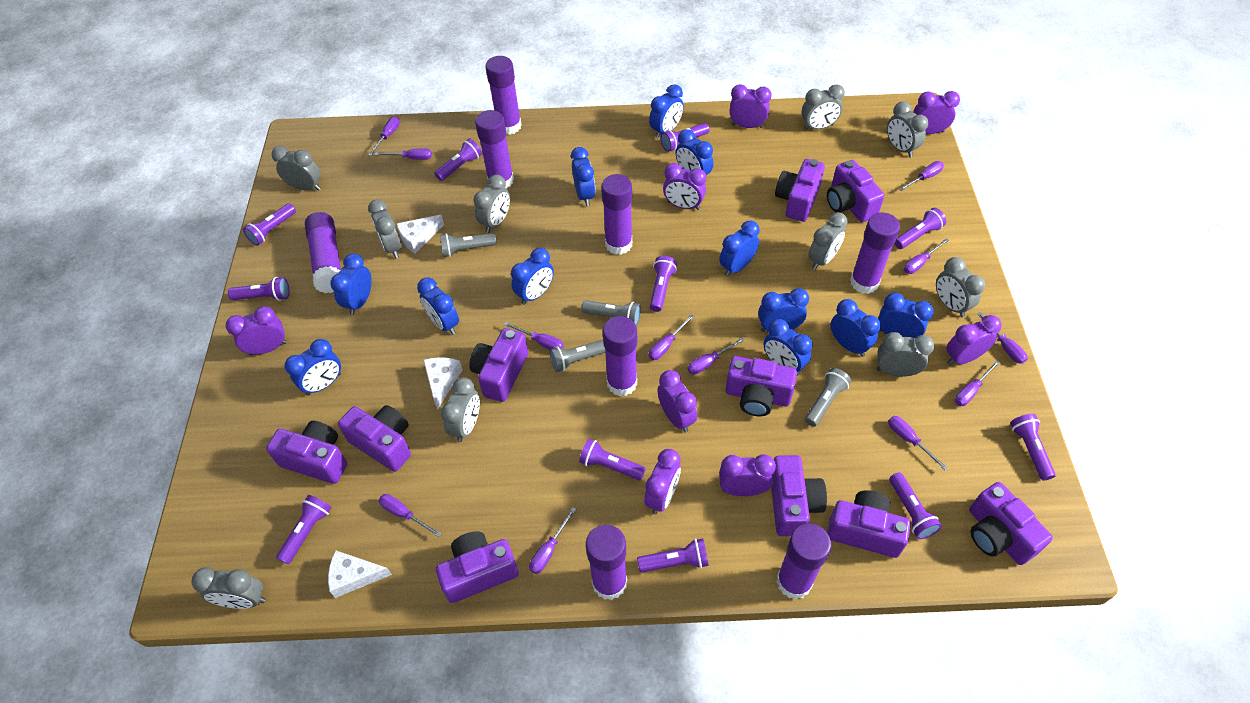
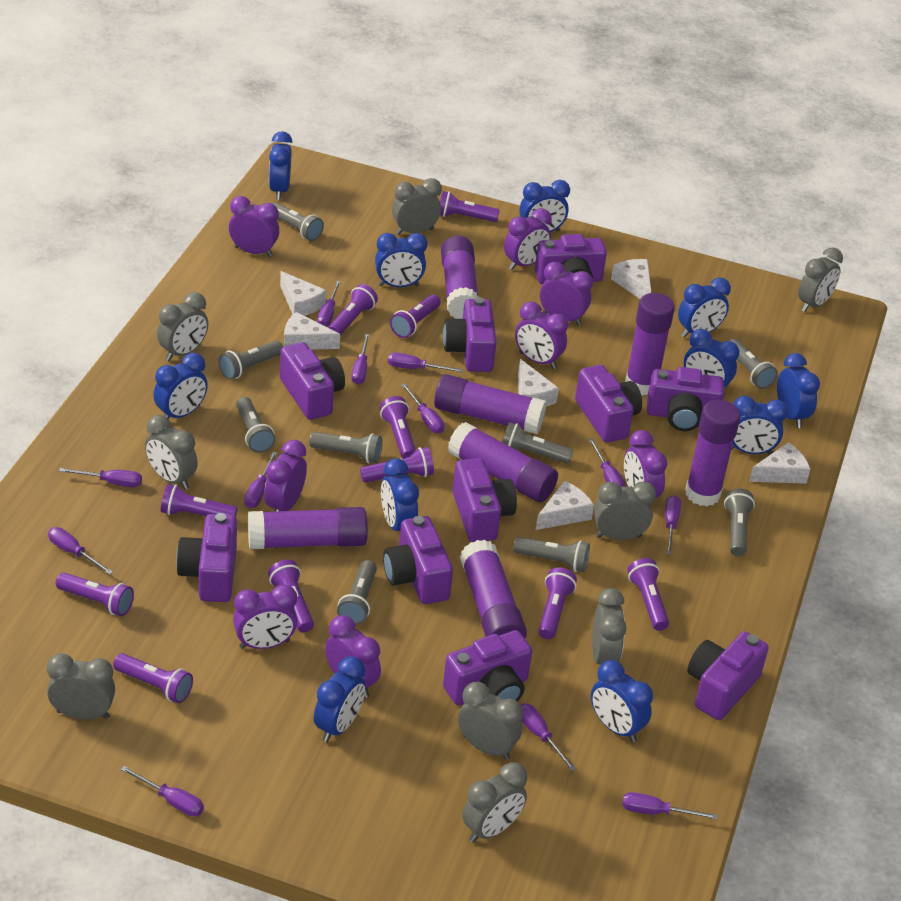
blue clock: 12 -> 11
grey clock: 10 -> 9
grey flashlight: 4 -> 9
purple glue stick: 8 -> 7
white cheese: 3 -> 6

